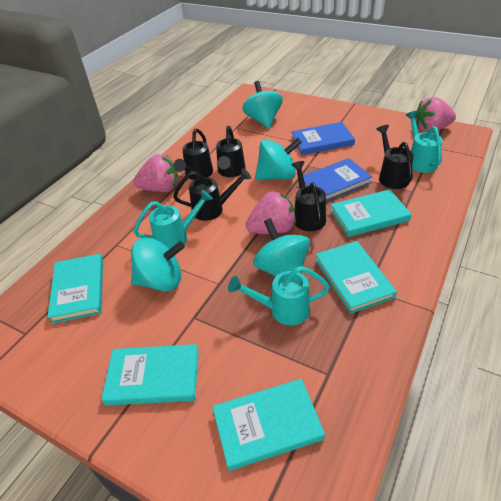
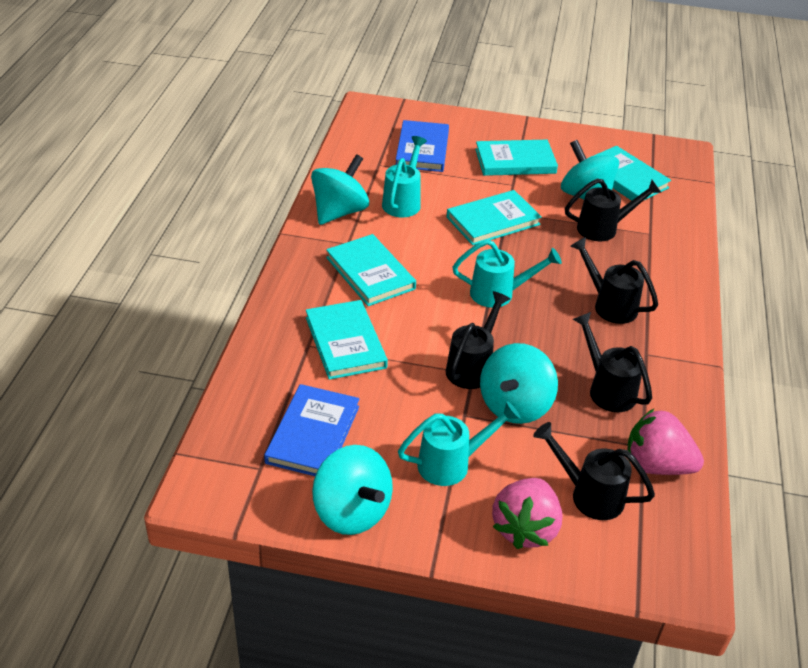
pink strawberry: 3 -> 2

